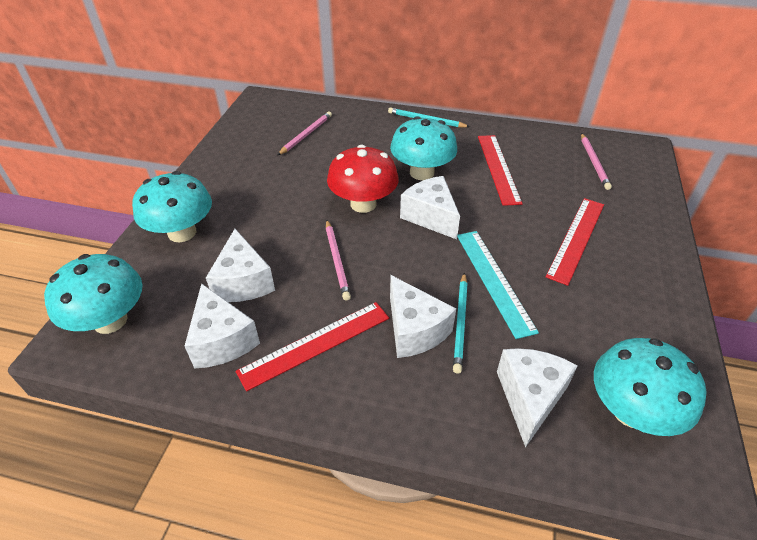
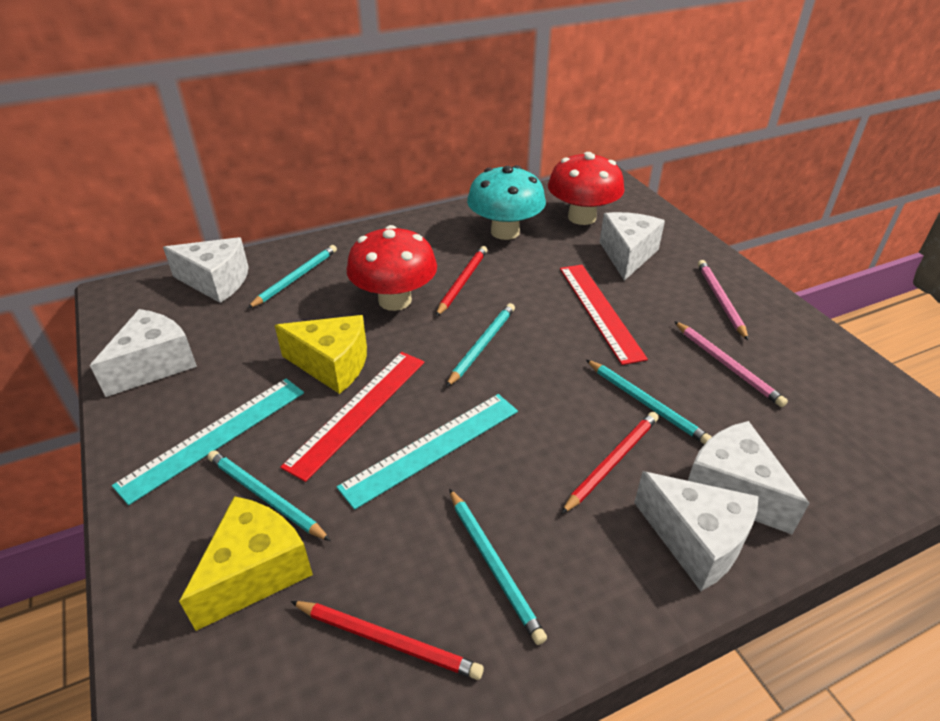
pink pencil: 3 -> 2
red mushroom: 1 -> 2
red pencil: 0 -> 3
red ruler: 3 -> 2
turquoise mushroom: 4 -> 1
turquoise pencil: 2 -> 5
turquoise ruler: 1 -> 2
yellow cheese: 0 -> 2

